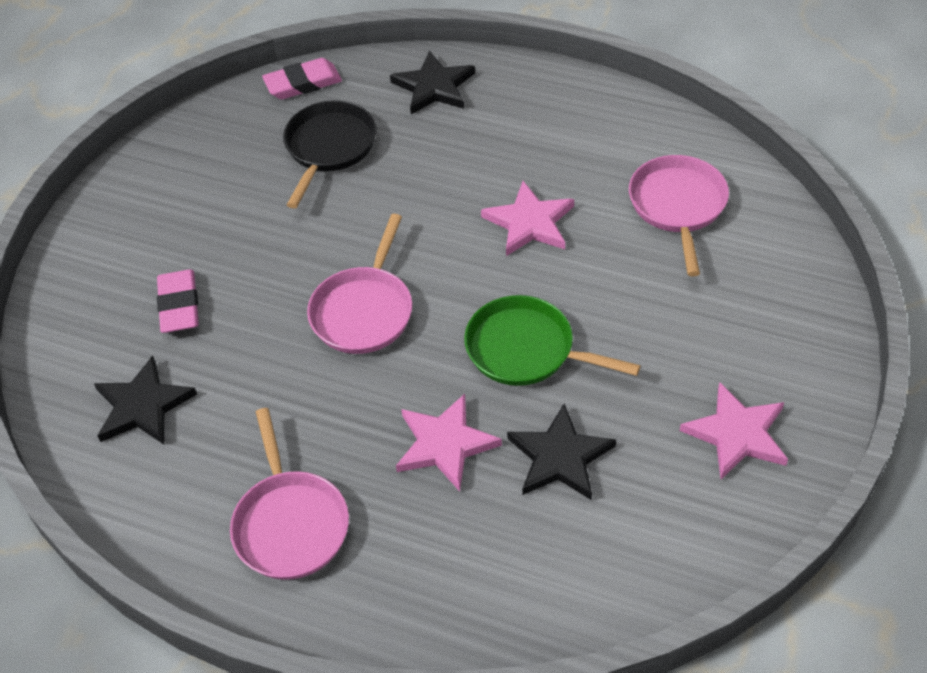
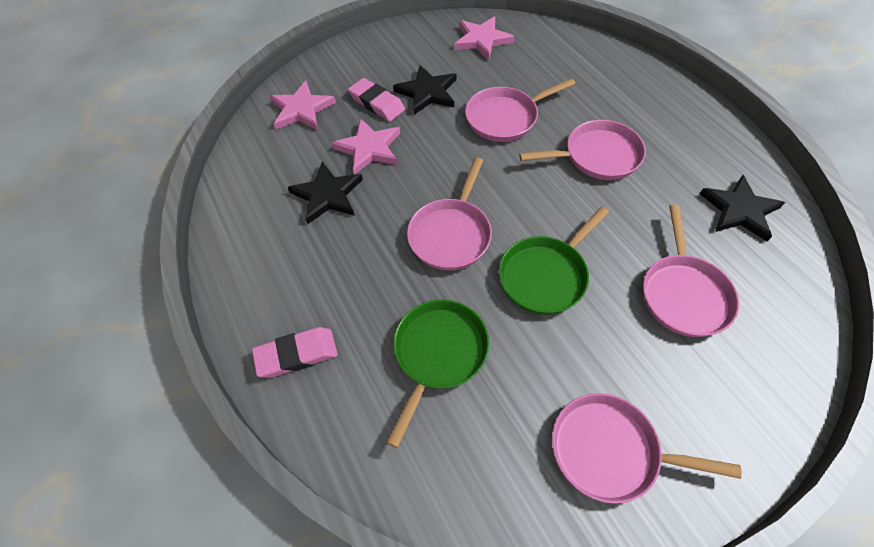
black pan: 1 -> 0
green pan: 1 -> 2
pink pan: 3 -> 5

